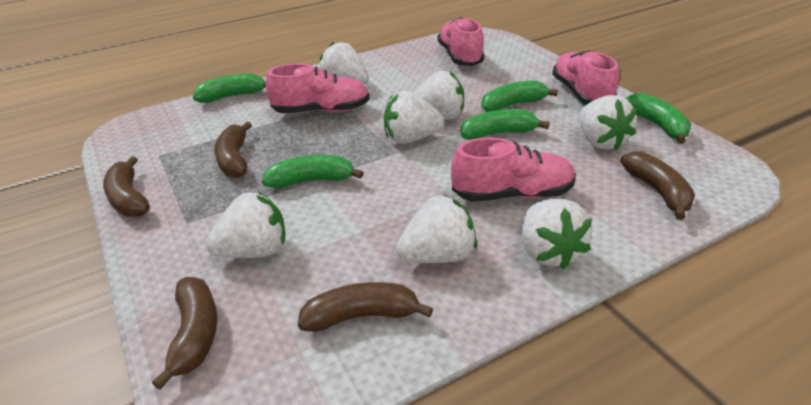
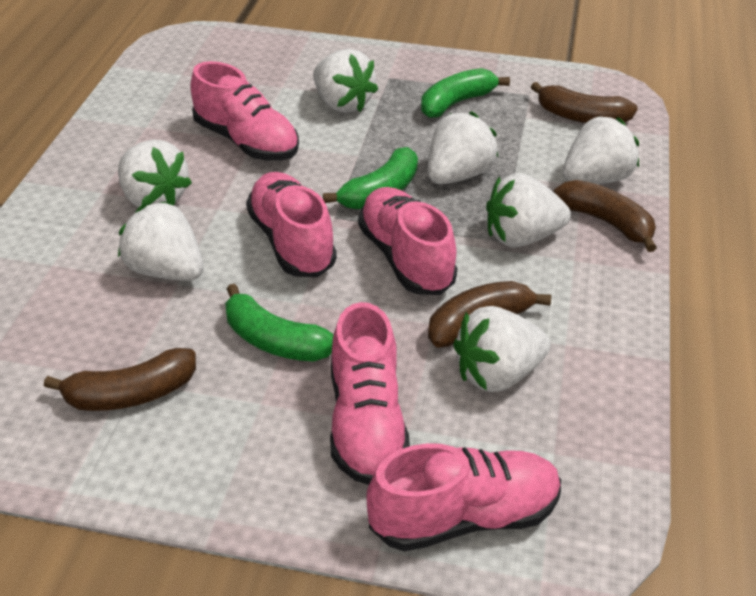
brown banana: 5 -> 4
green banana: 5 -> 3
pink shoe: 4 -> 5

